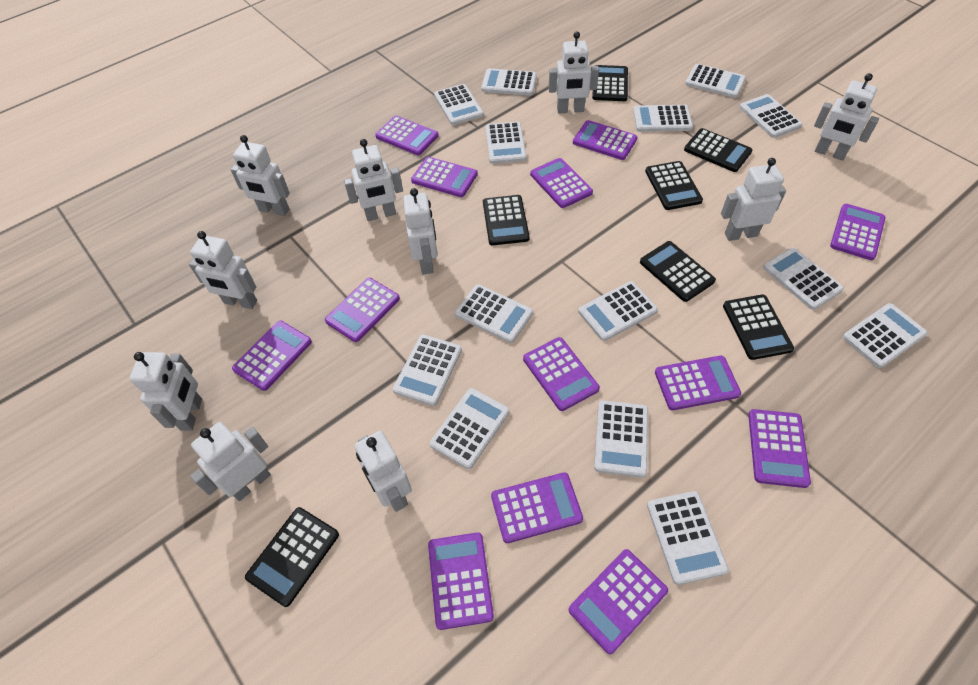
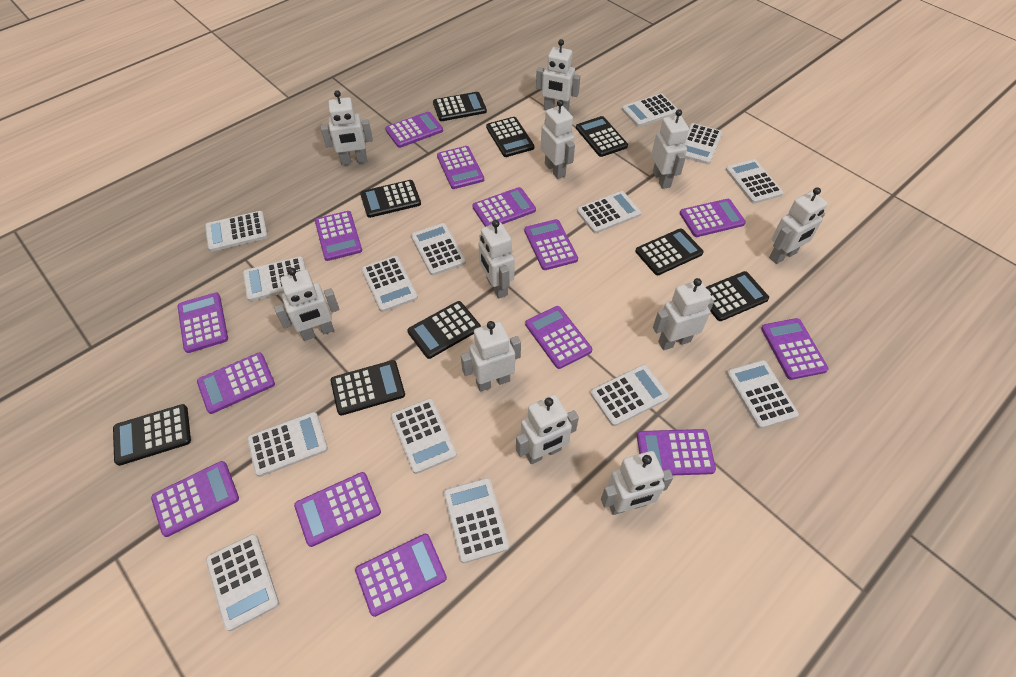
black calculator: 7 -> 9
purple calculator: 13 -> 14
white robot: 10 -> 11

